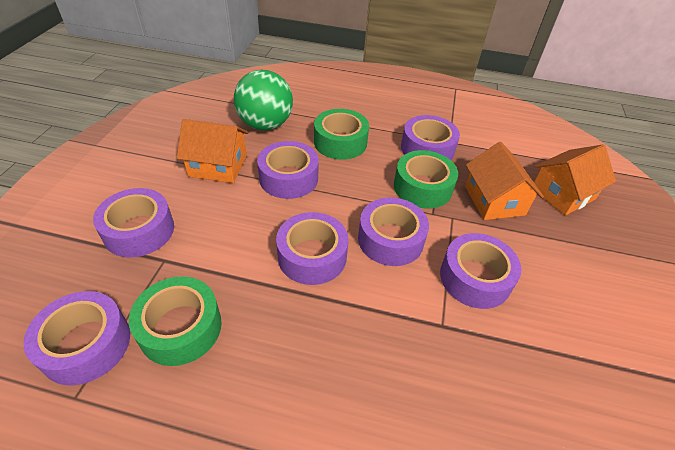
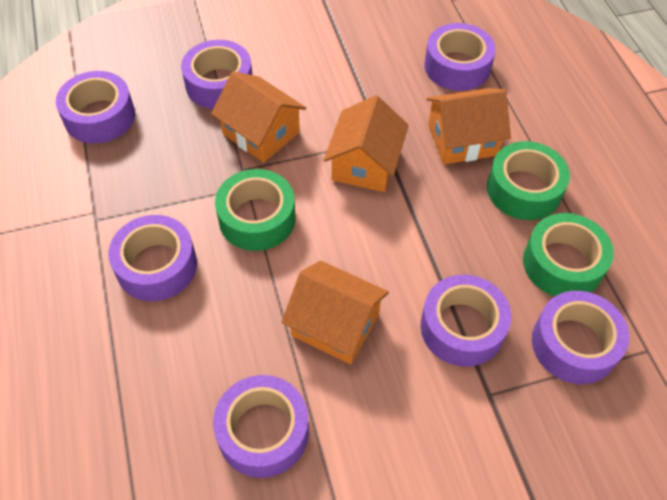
green ball: 1 -> 0
orange house: 3 -> 4

